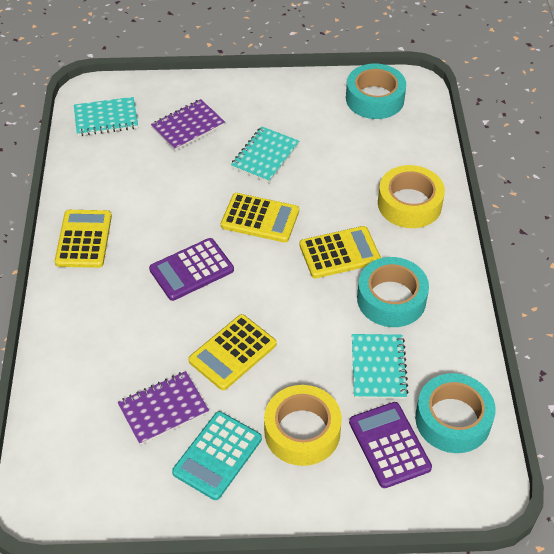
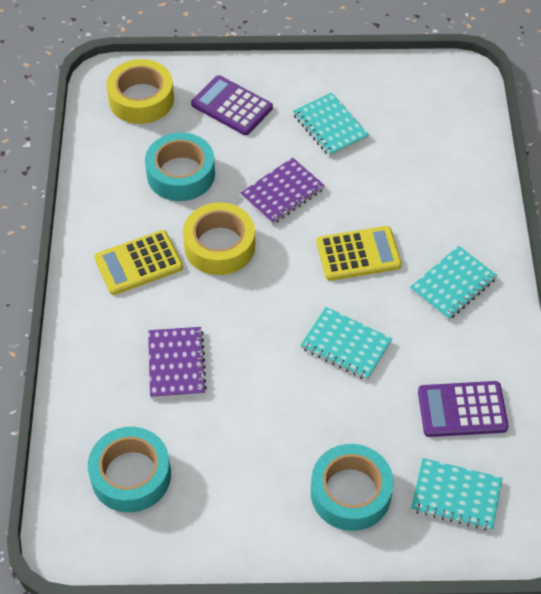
turquoise calculator: 1 -> 0
turquoise notebook: 3 -> 4
yellow calculator: 4 -> 2

